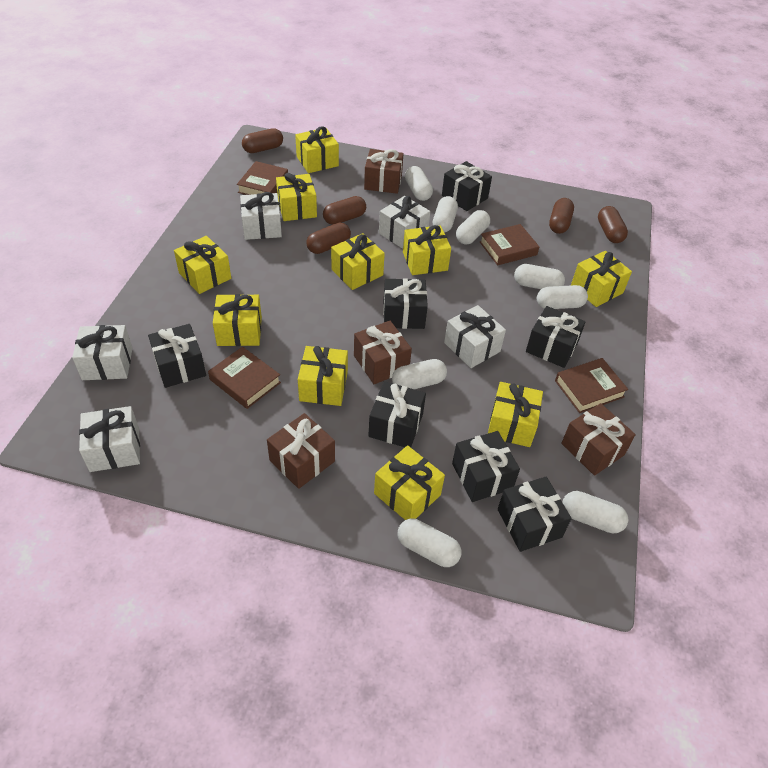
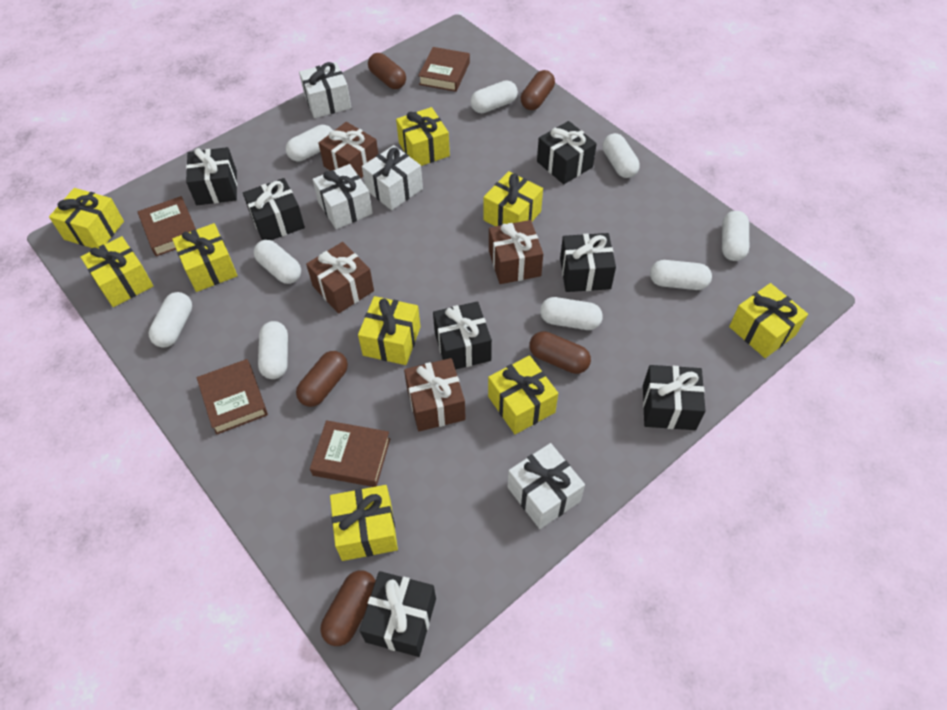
white capsule: 8 -> 9
white gift: 5 -> 4
yellow gift: 10 -> 9

